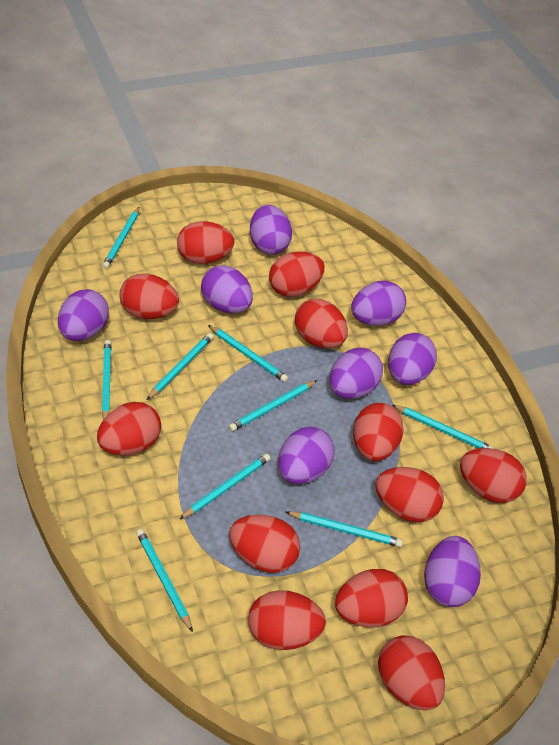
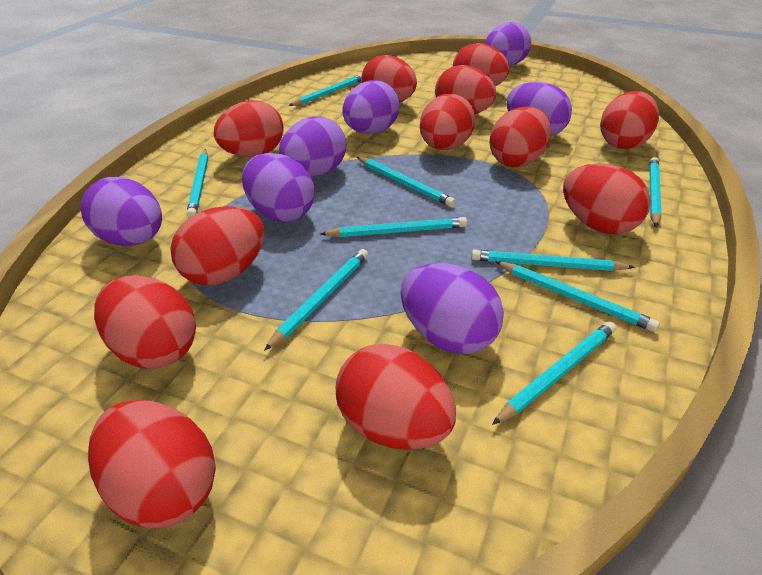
purple egg: 8 -> 7

